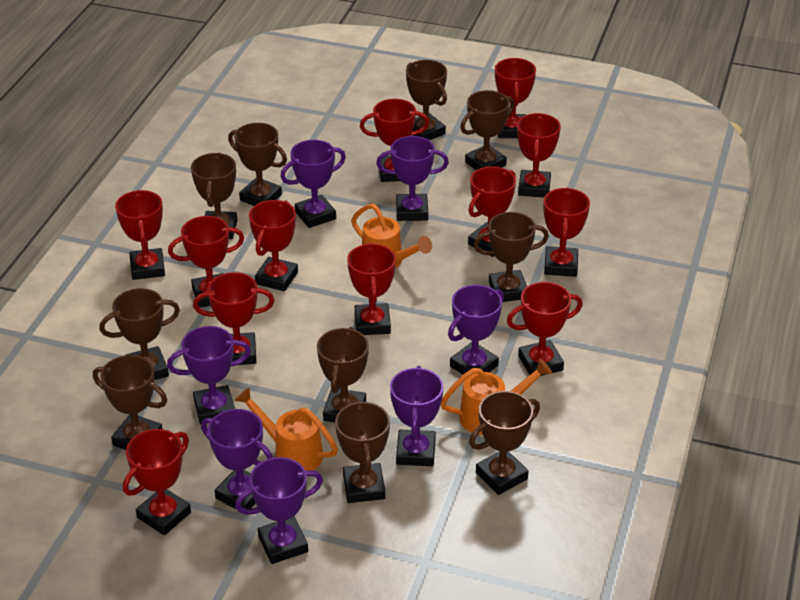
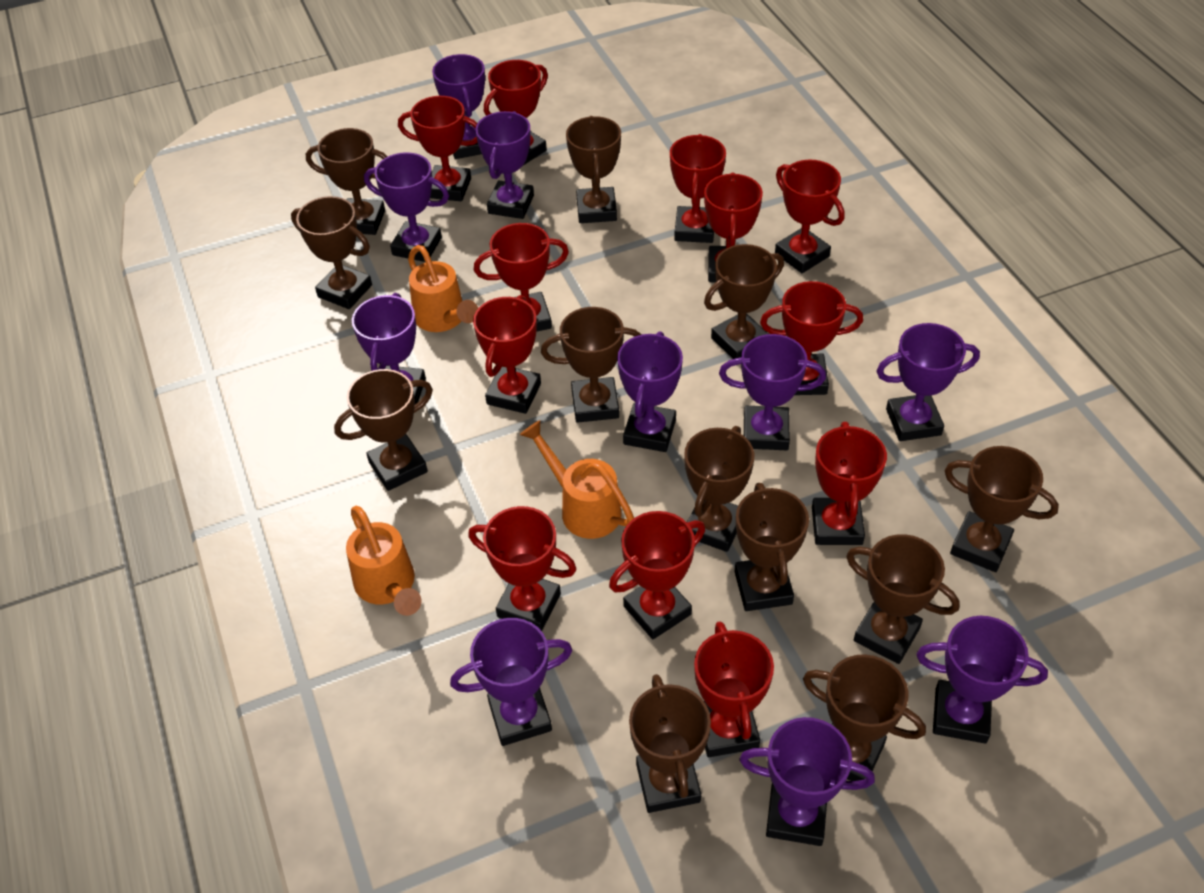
brown trophy: 10 -> 12
purple trophy: 7 -> 10

